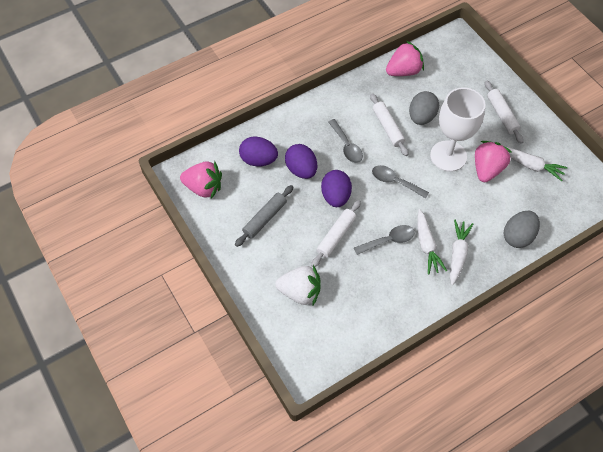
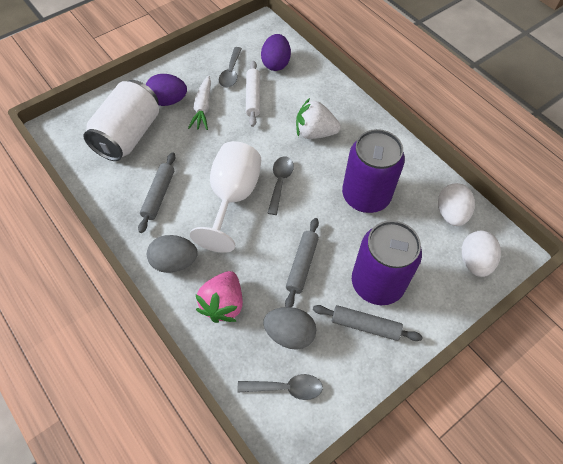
grey rolling pin: 1 -> 3
pink strawberry: 3 -> 1
purple can: 0 -> 2
purple egg: 3 -> 2
white can: 0 -> 1
white carrot: 3 -> 1
white egg: 0 -> 2
white rolling pin: 3 -> 1

